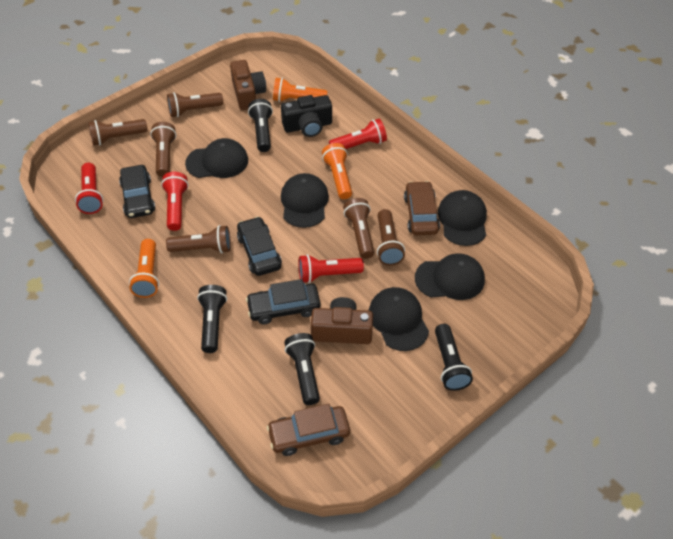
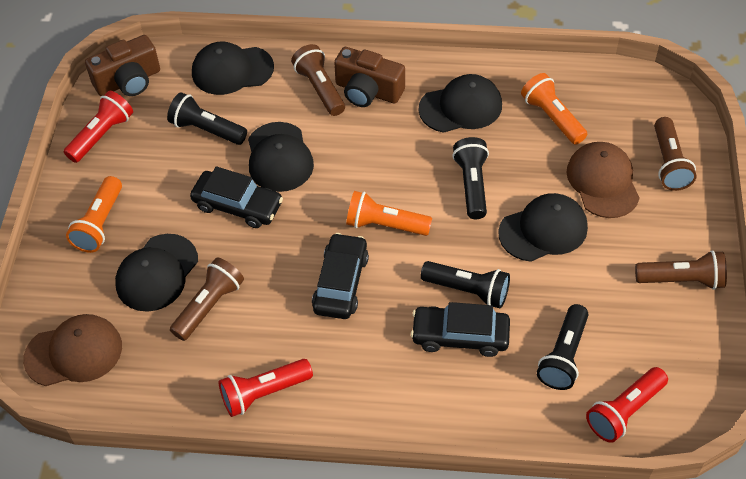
black camera: 1 -> 0
brown cap: 0 -> 2
brown car: 2 -> 0
brown flashlight: 6 -> 4
red flashlight: 4 -> 3

